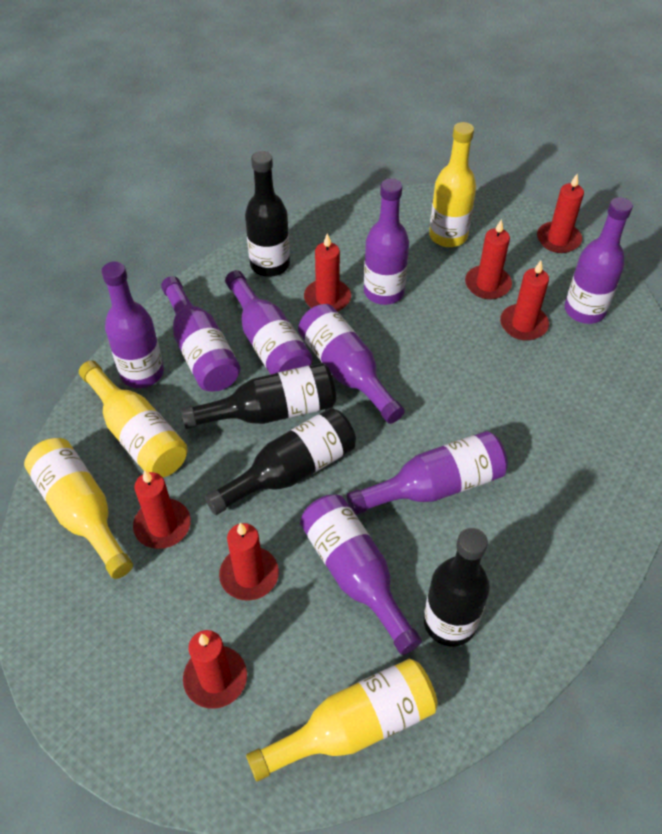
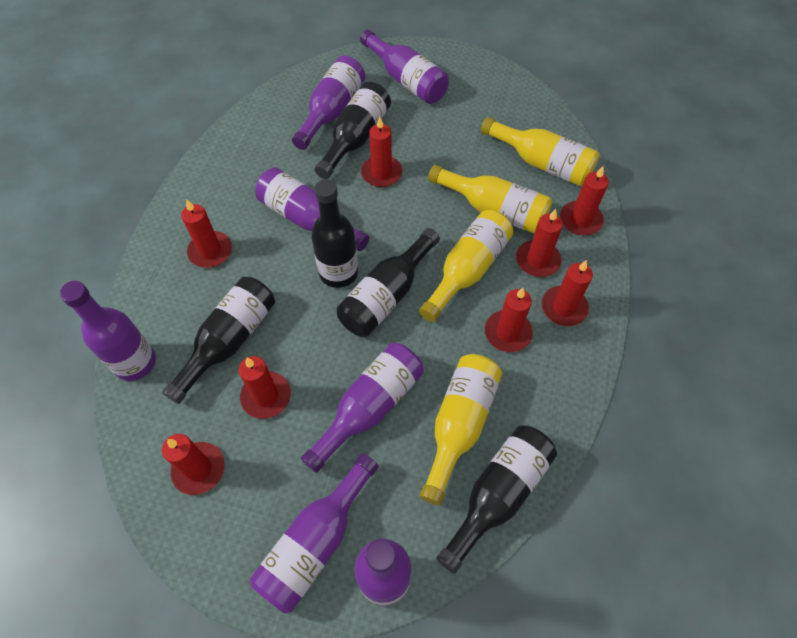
black bottle: 4 -> 5
purple bottle: 8 -> 7
red candle: 7 -> 8

